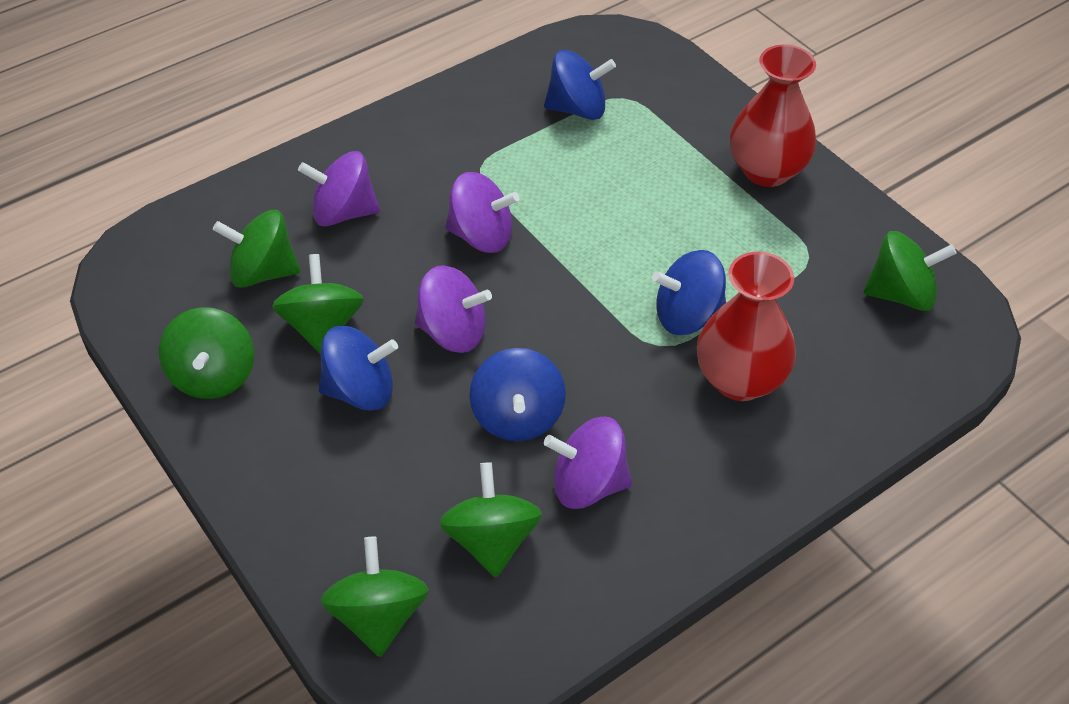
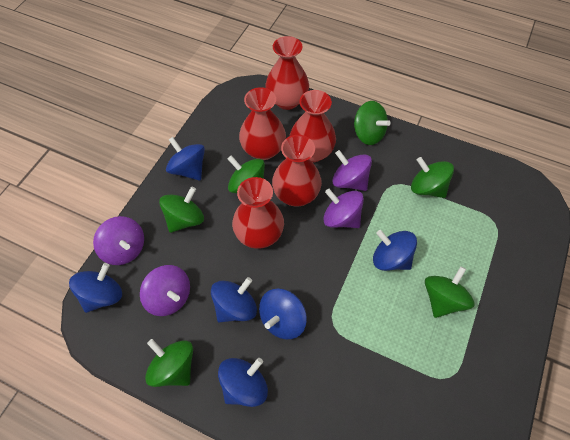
blue spinning top: 4 -> 6
red vase: 2 -> 5

